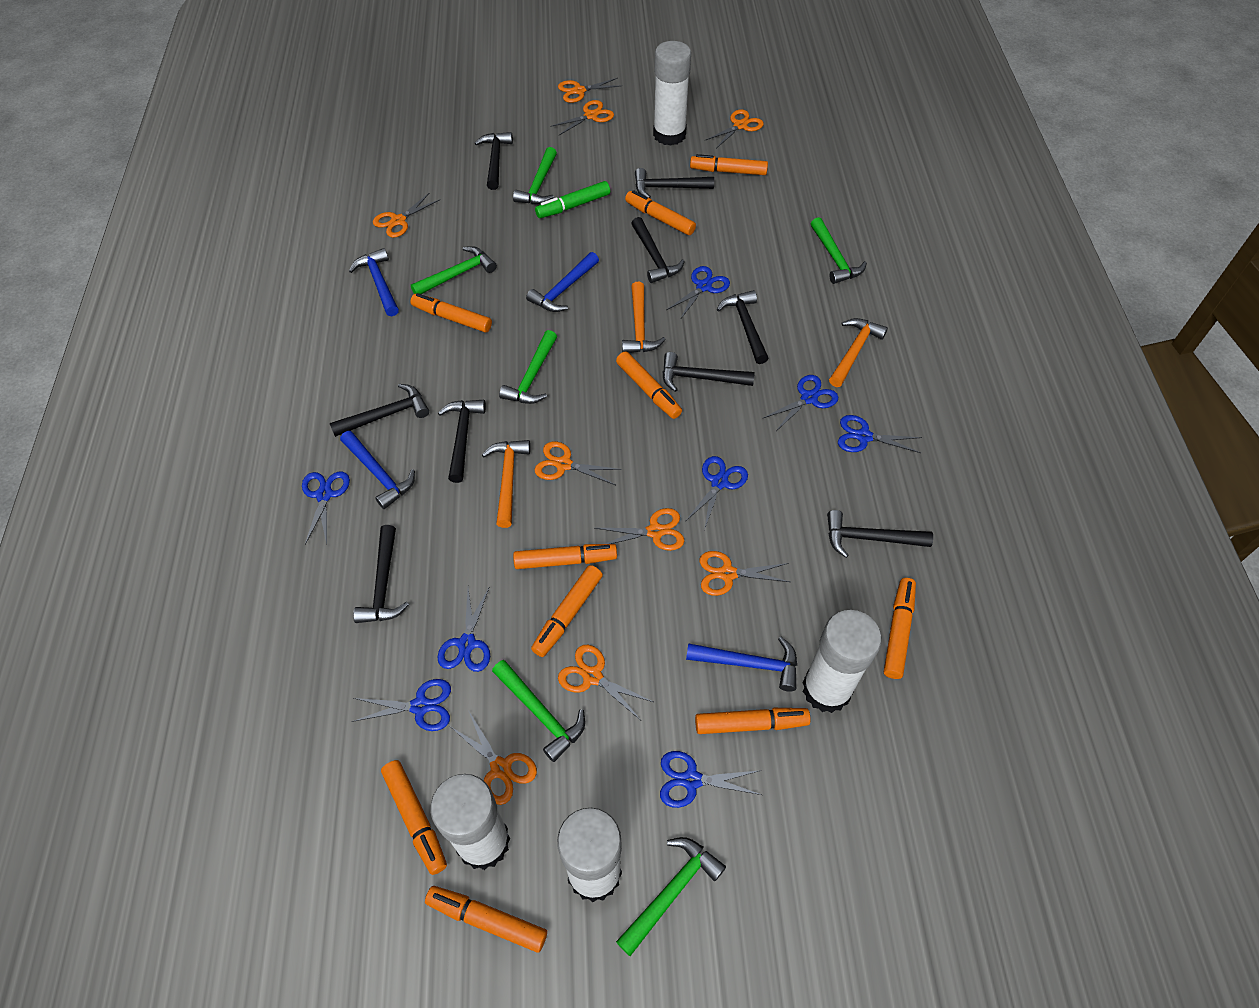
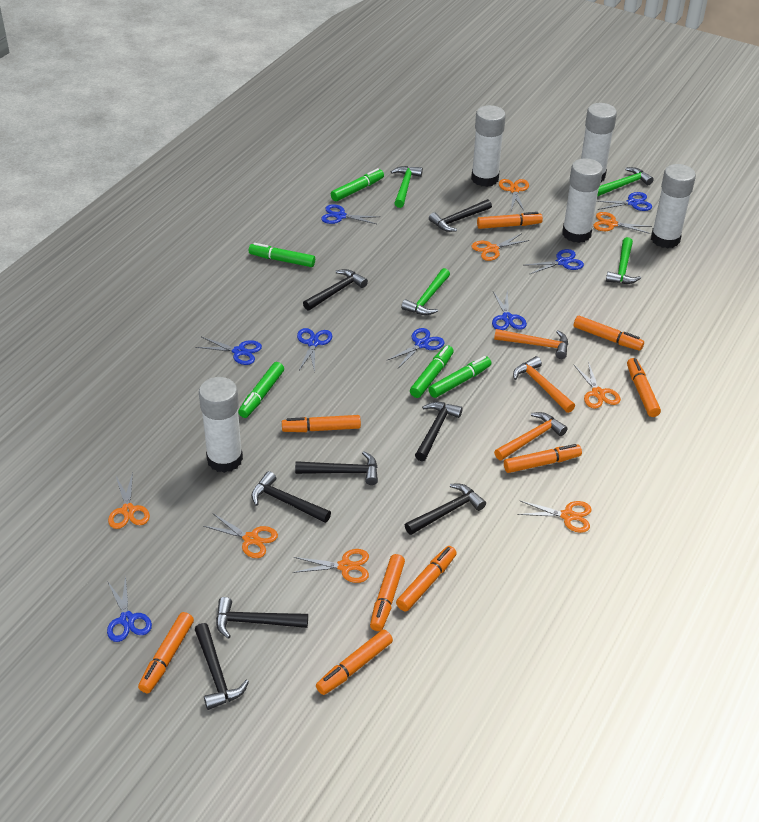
black hammer: 9 -> 8
blue hammer: 4 -> 0
green hammer: 6 -> 4
green marker: 1 -> 5
orange marker: 10 -> 9
orange scissors: 9 -> 8
white glue stick: 4 -> 5

